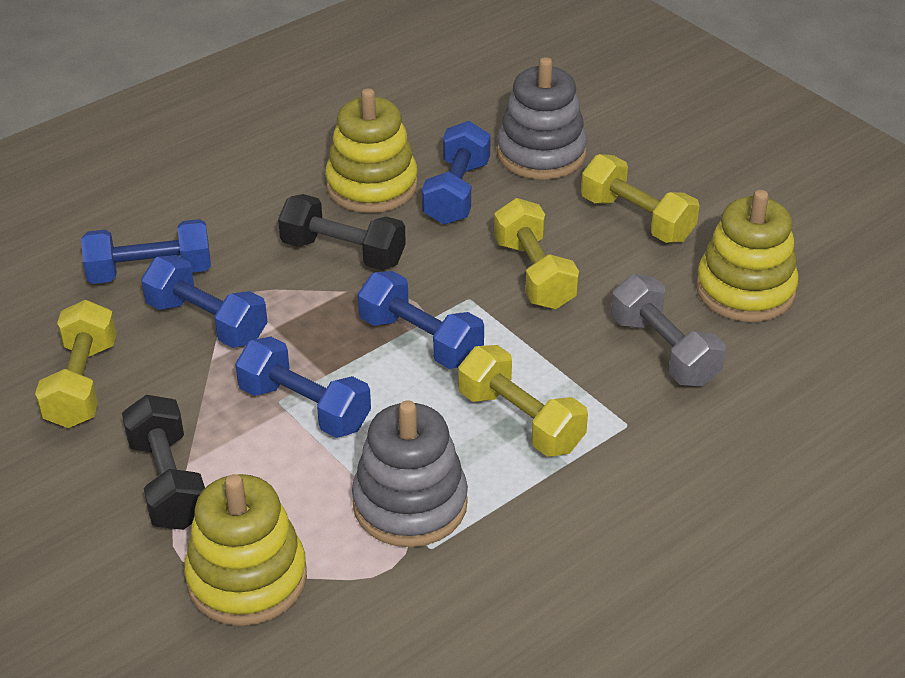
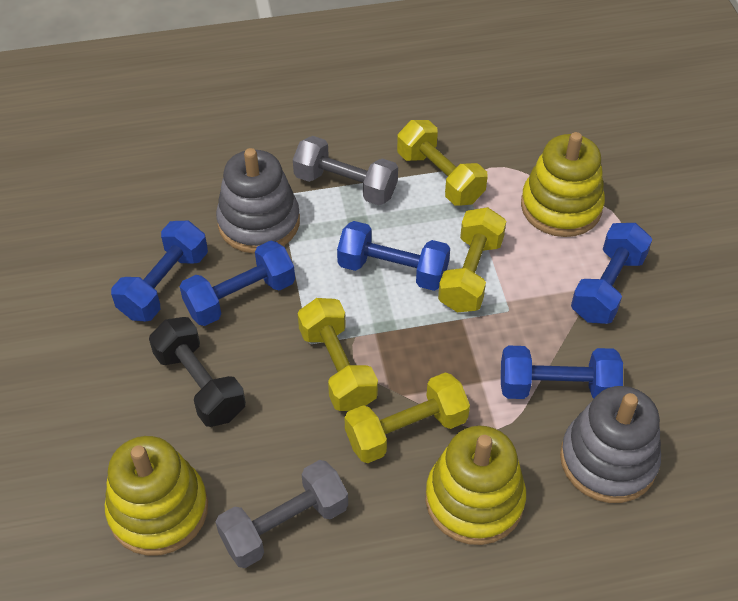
black dumbbell: 2 -> 1
grey dumbbell: 1 -> 2

